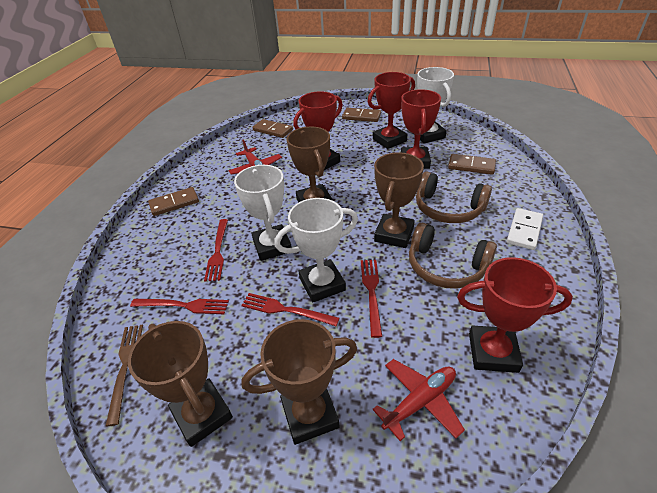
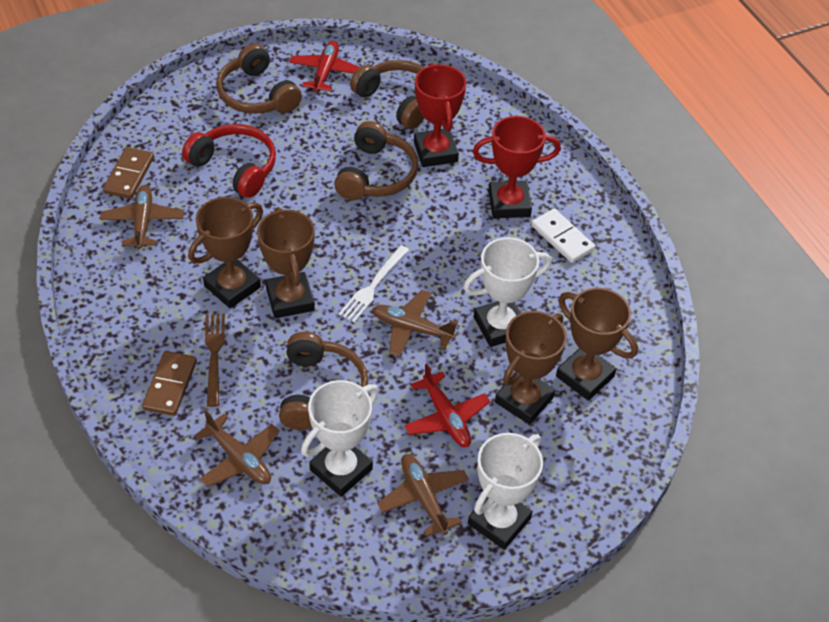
brown domino: 4 -> 2
brown headphones: 2 -> 4
brown plane: 0 -> 4
red fork: 4 -> 0
red headphones: 0 -> 1
red trophy: 4 -> 2
white fork: 0 -> 1

